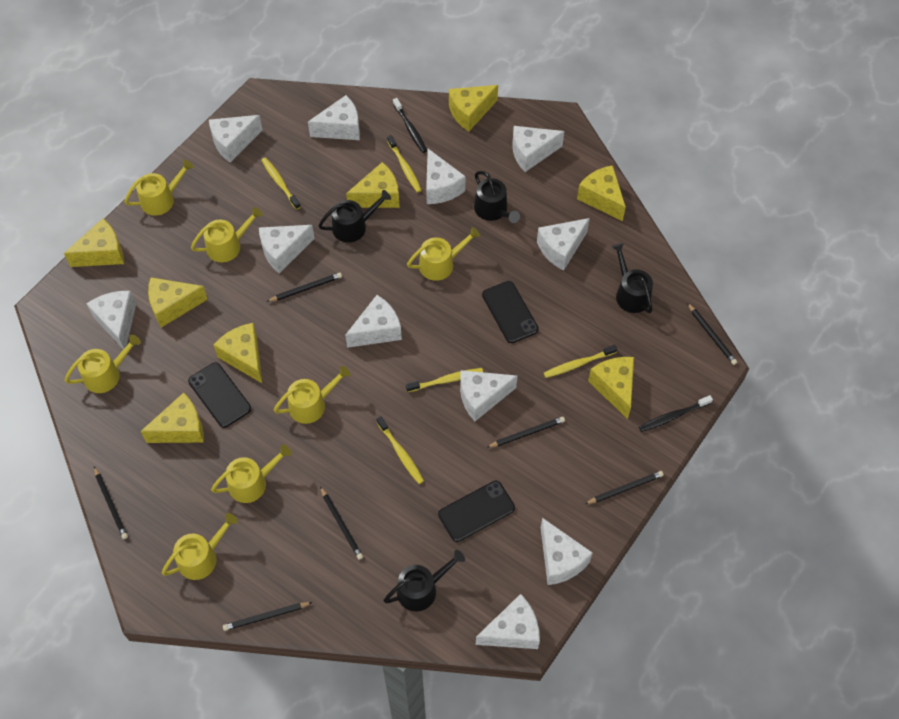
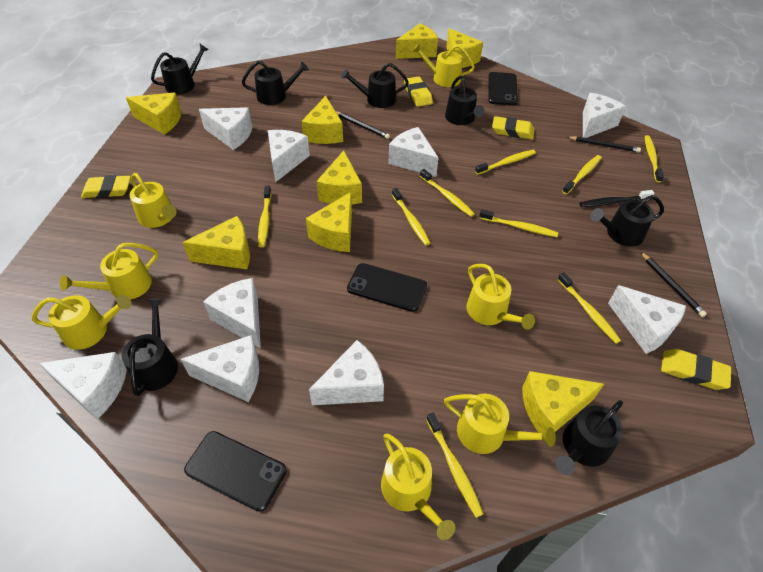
black pencil: 7 -> 3
black toothbrush: 2 -> 1
black watering can: 4 -> 7
white cheese: 11 -> 9
yellow eraser: 0 -> 4
yellow toothbrush: 5 -> 9

